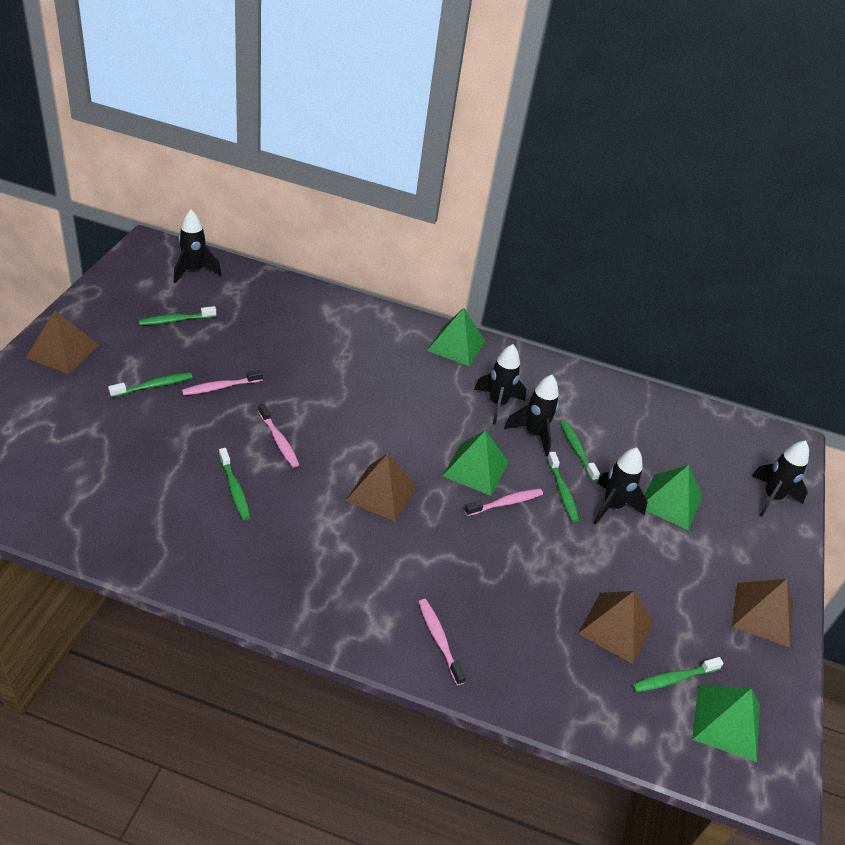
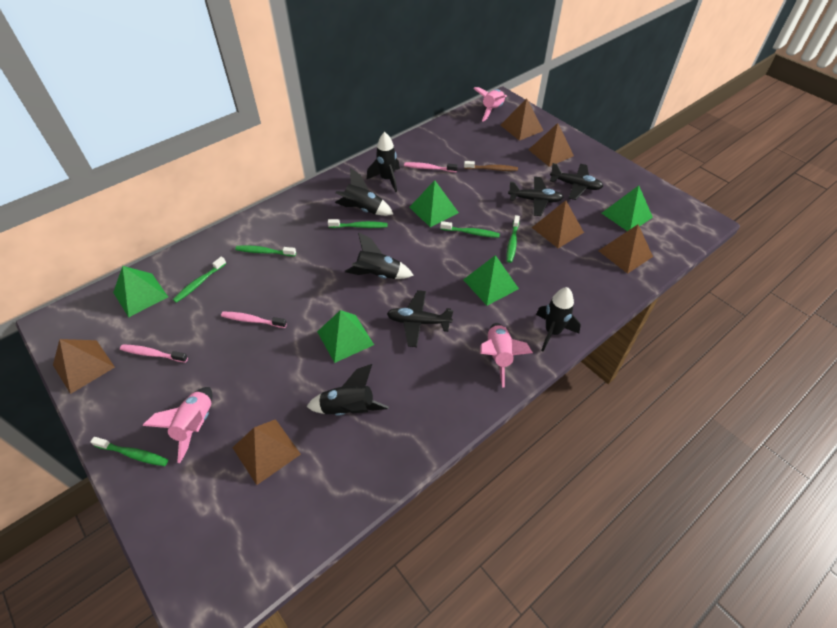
black plane: 0 -> 3
brown pyramid: 4 -> 6
brown toothbrush: 0 -> 1
green pyramid: 4 -> 5
pink rocket: 0 -> 3
pink toothbrush: 4 -> 3

